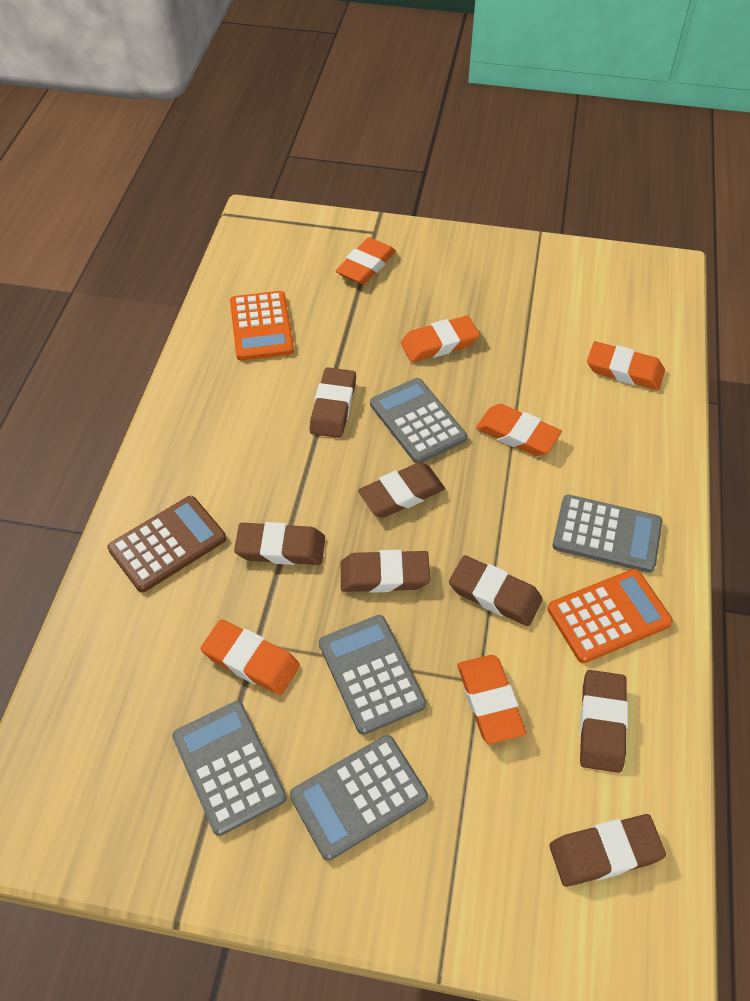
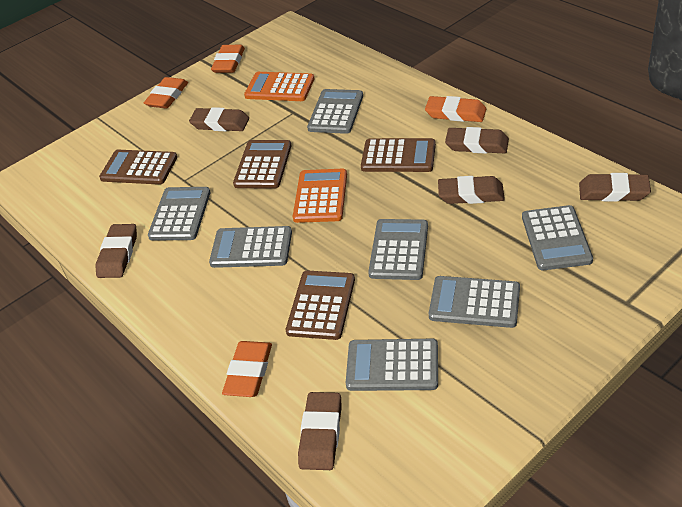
brown calculator: 1 -> 4
brown eraser: 7 -> 6
grey calculator: 5 -> 7
orange eraser: 6 -> 4

